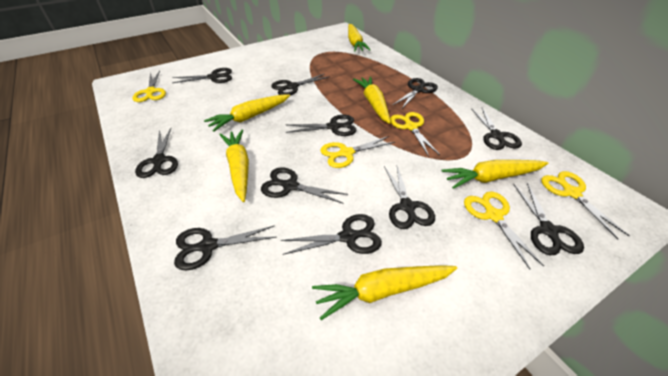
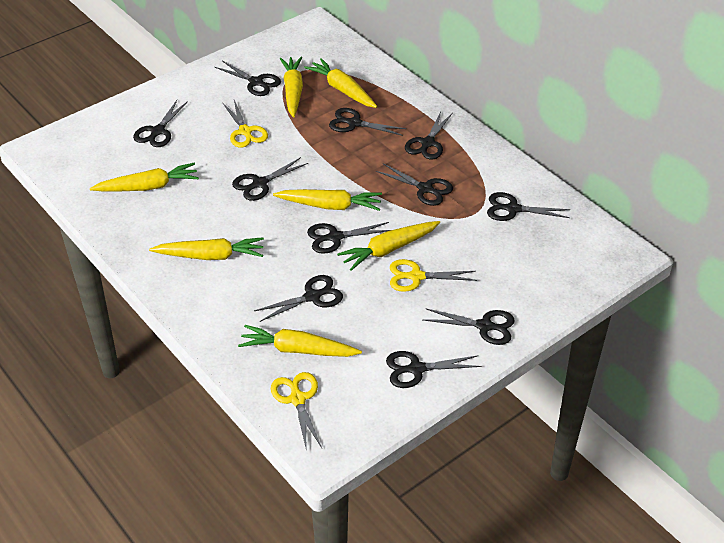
yellow carrot: 6 -> 7
yellow scissors: 5 -> 3

